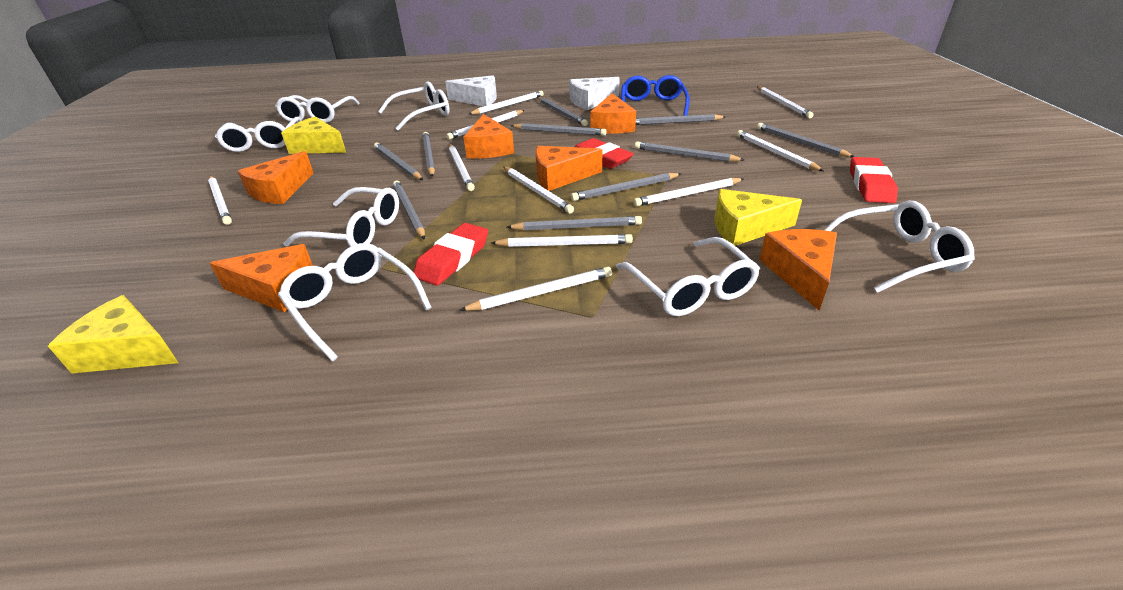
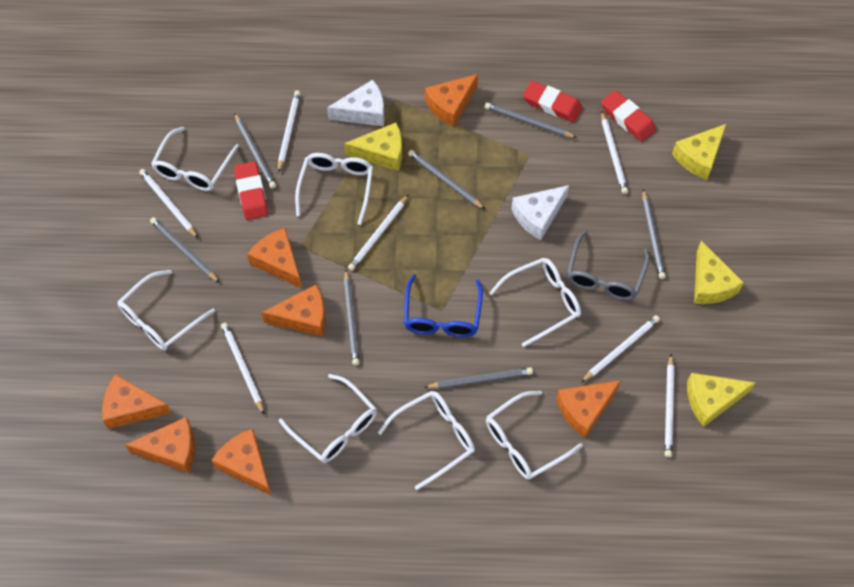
grey glasses: 0 -> 1
grey pencil: 10 -> 7
orange cheese: 6 -> 7
white pencil: 10 -> 7
yellow cheese: 3 -> 4

